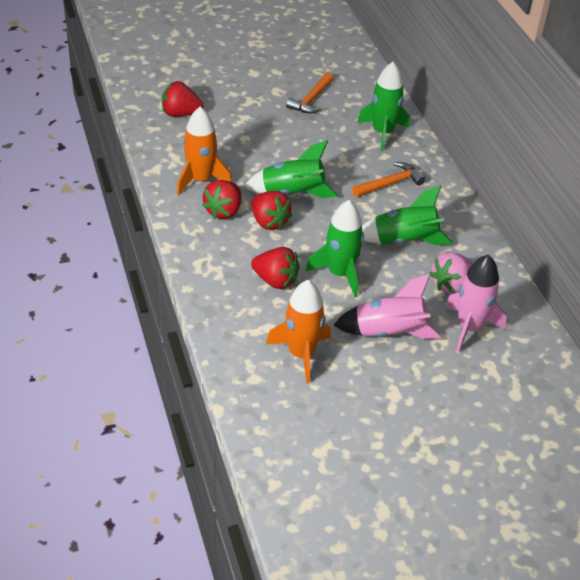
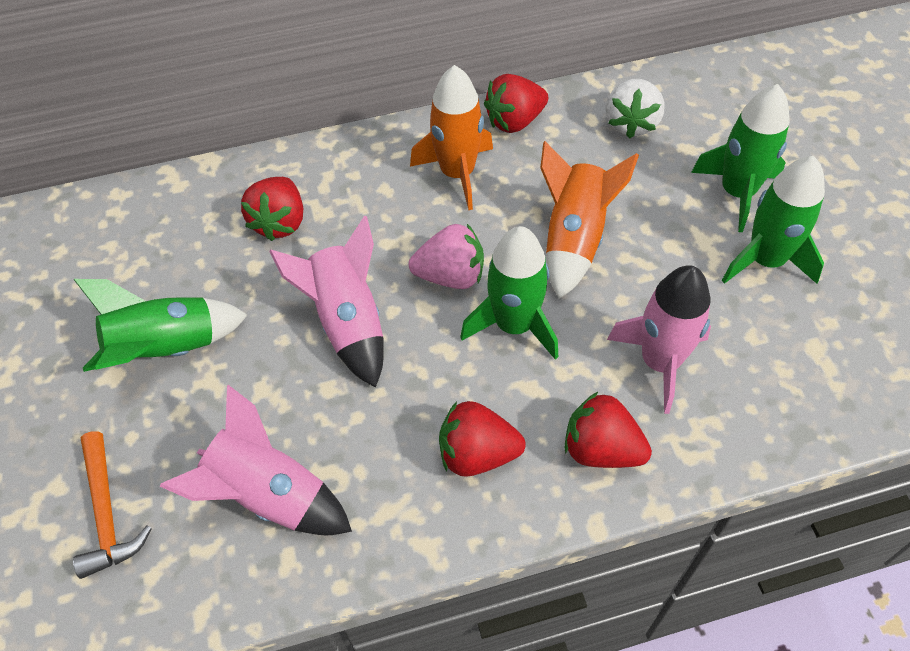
orange hammer: 2 -> 1
pink rocket: 2 -> 3
white strawberry: 0 -> 1

